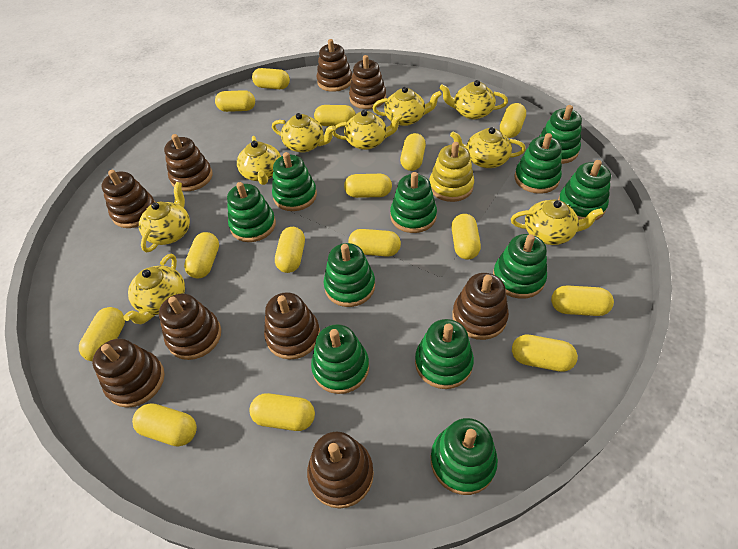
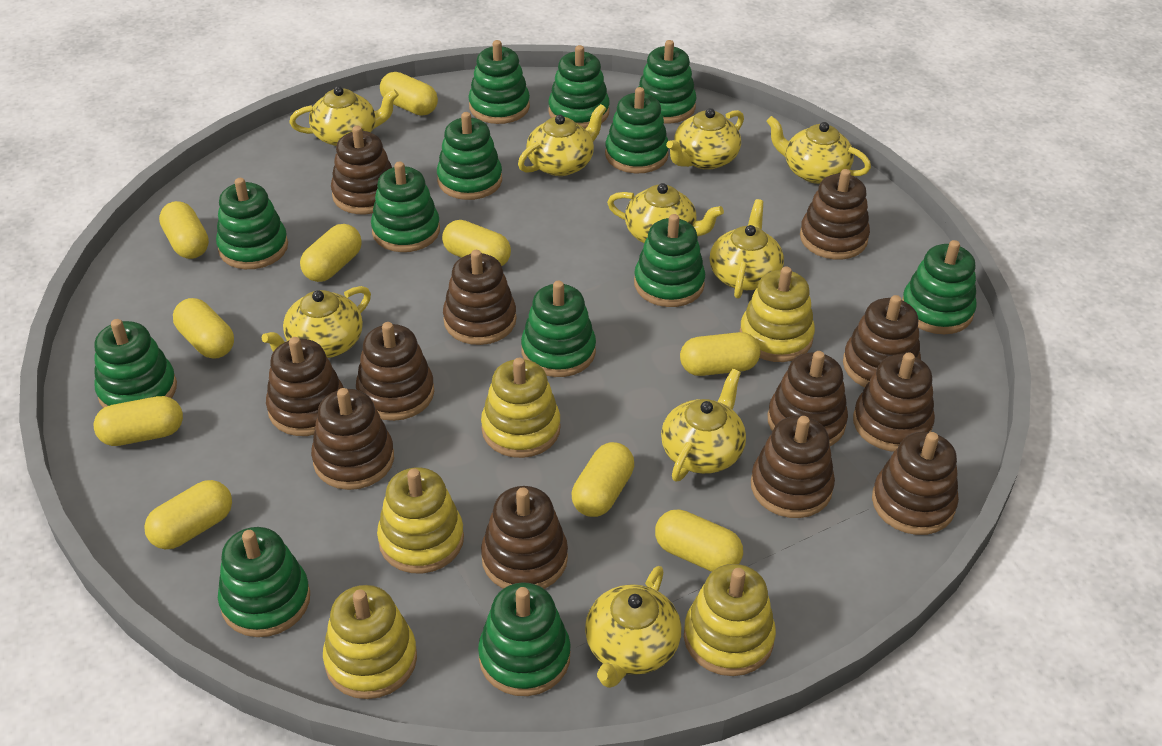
brown stacking toy: 9 -> 12
green stacking toy: 11 -> 13
yellow capsule: 15 -> 10
yellow stacking toy: 1 -> 5

